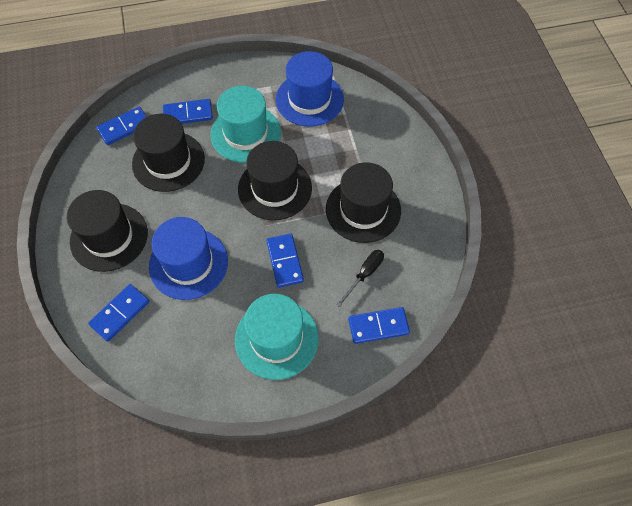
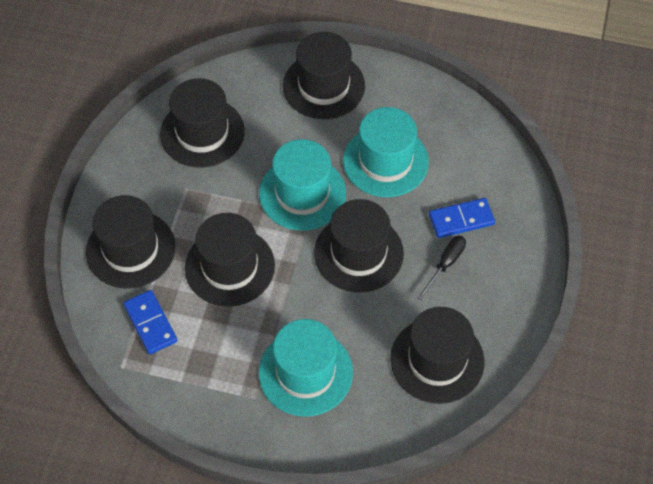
black hat: 4 -> 6
blue domino: 5 -> 2
blue hat: 2 -> 0
turquoise hat: 2 -> 3

